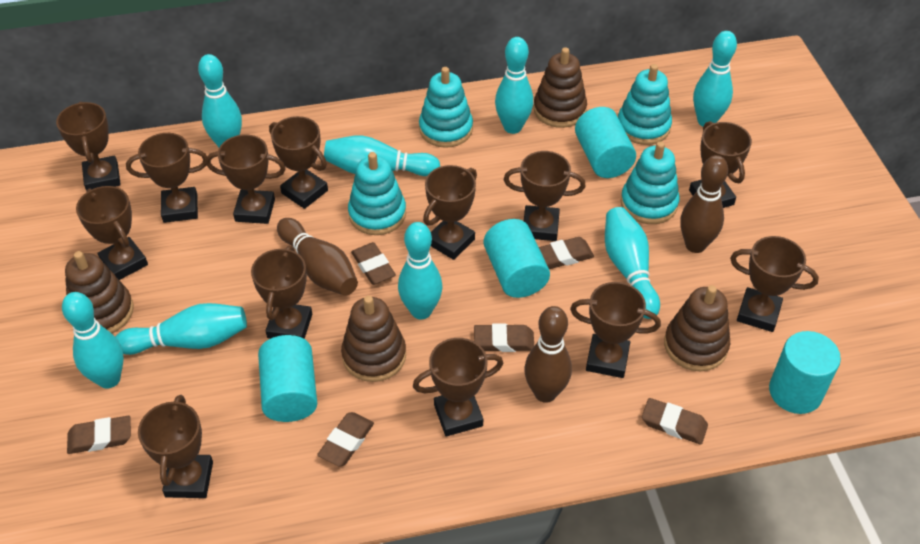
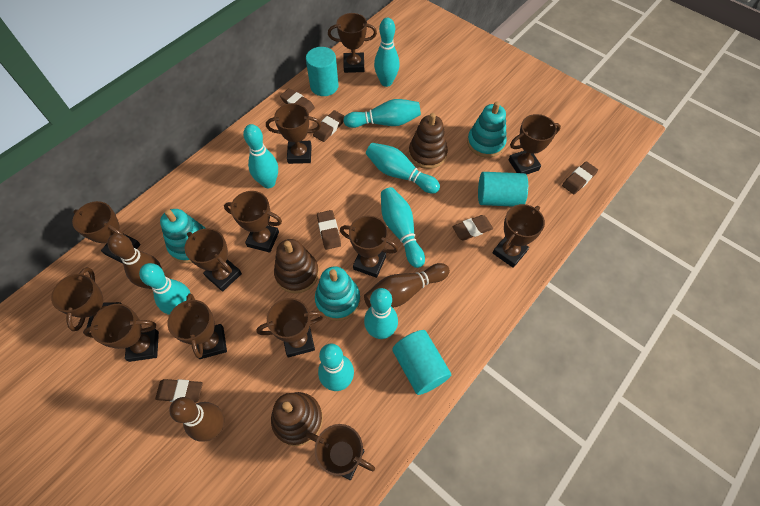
brown stacking toy: 4 -> 3
turquoise cylinder: 4 -> 3
turquoise stacking toy: 4 -> 3

